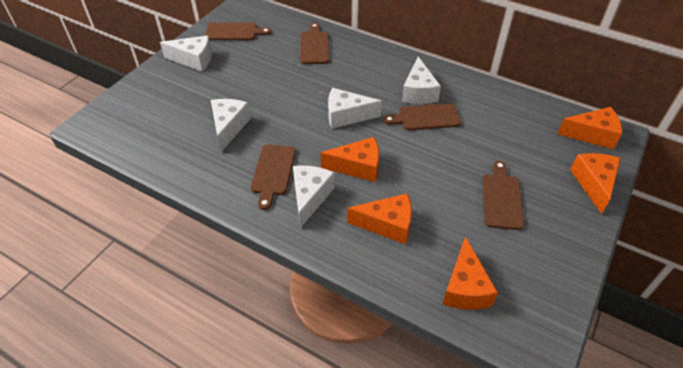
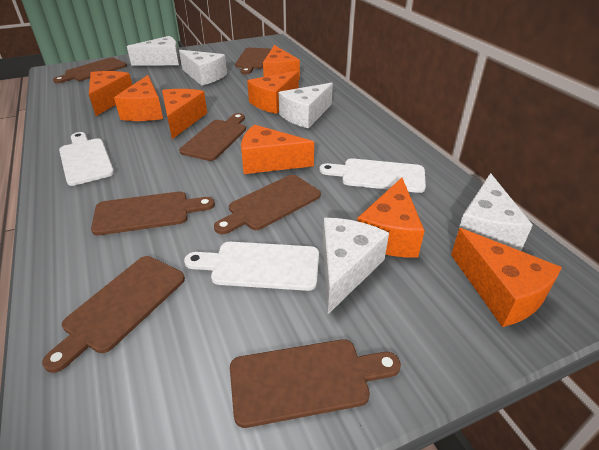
brown cutting board: 5 -> 7
orange cheese: 5 -> 8
white cutting board: 0 -> 3

